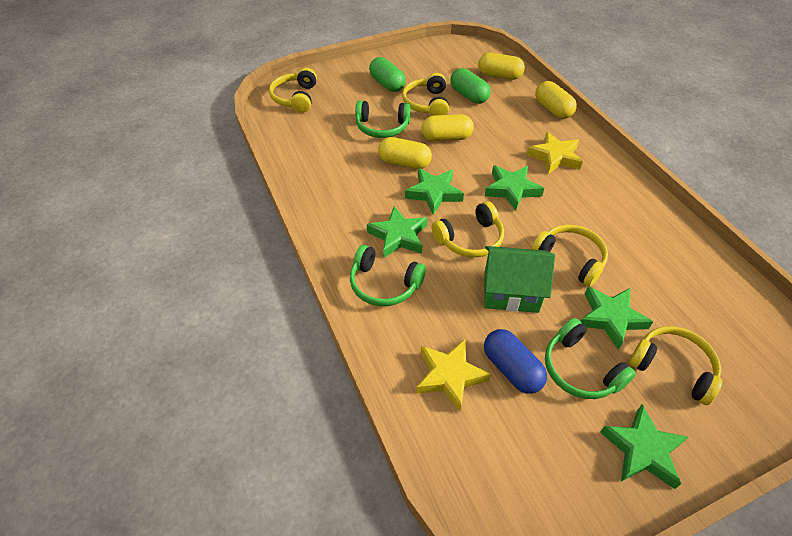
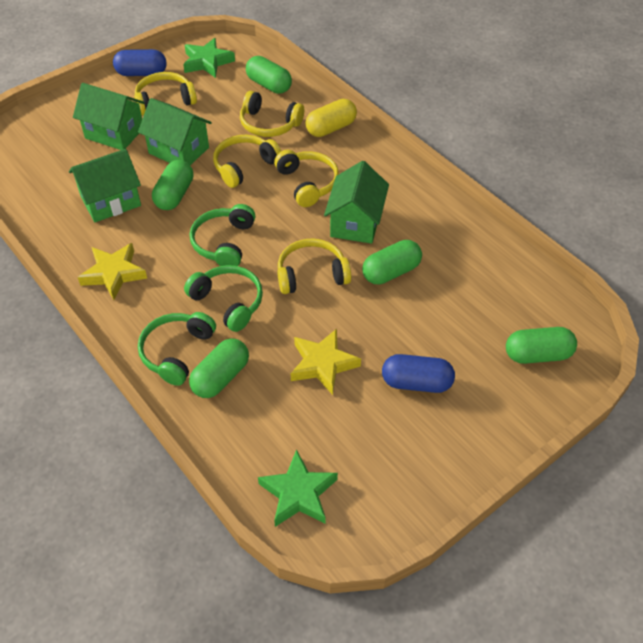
blue capsule: 1 -> 2
green capsule: 2 -> 5
green house: 1 -> 4
green star: 5 -> 2
yellow capsule: 4 -> 1

